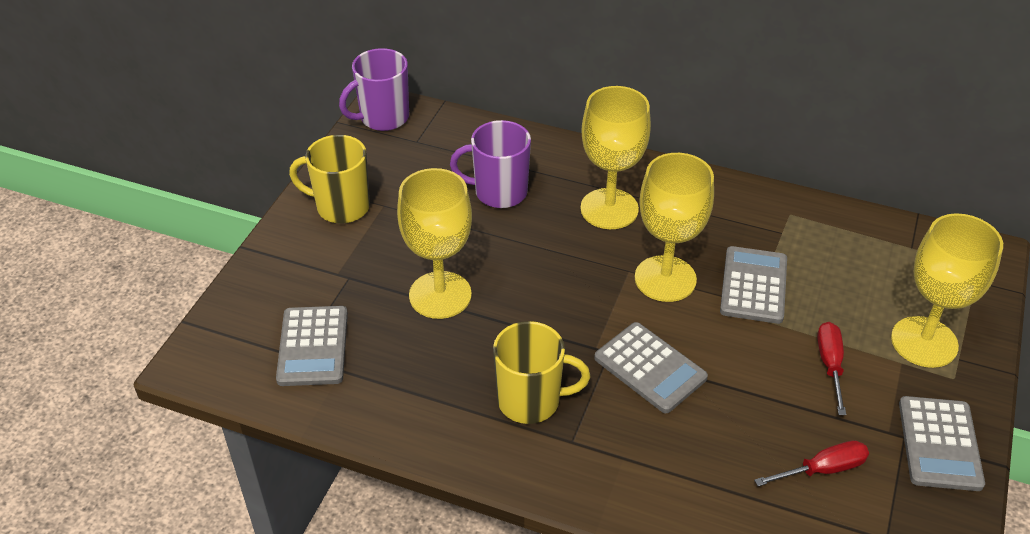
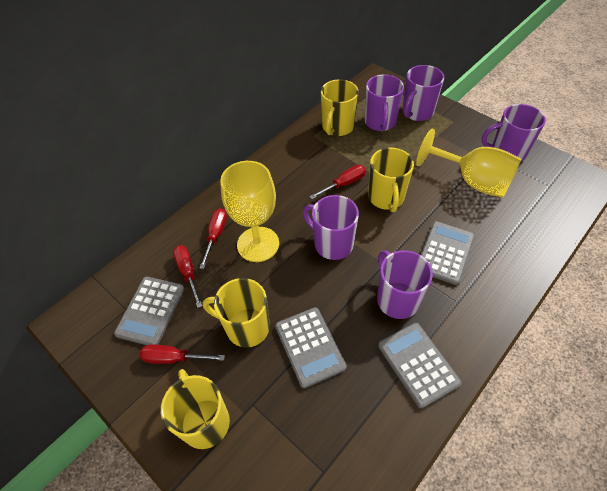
purple mug: 2 -> 5
red screwdriver: 2 -> 4
yellow goblet: 4 -> 2
yellow mug: 2 -> 4

